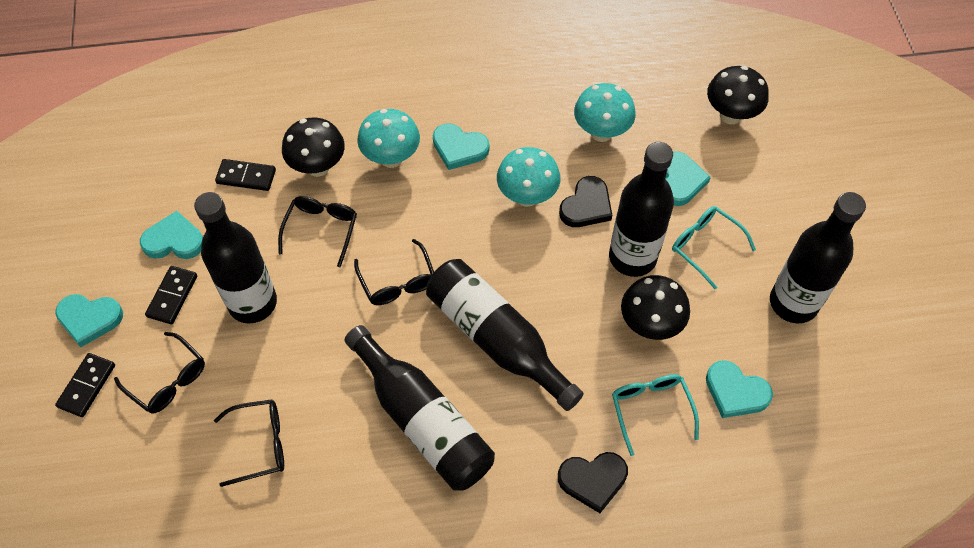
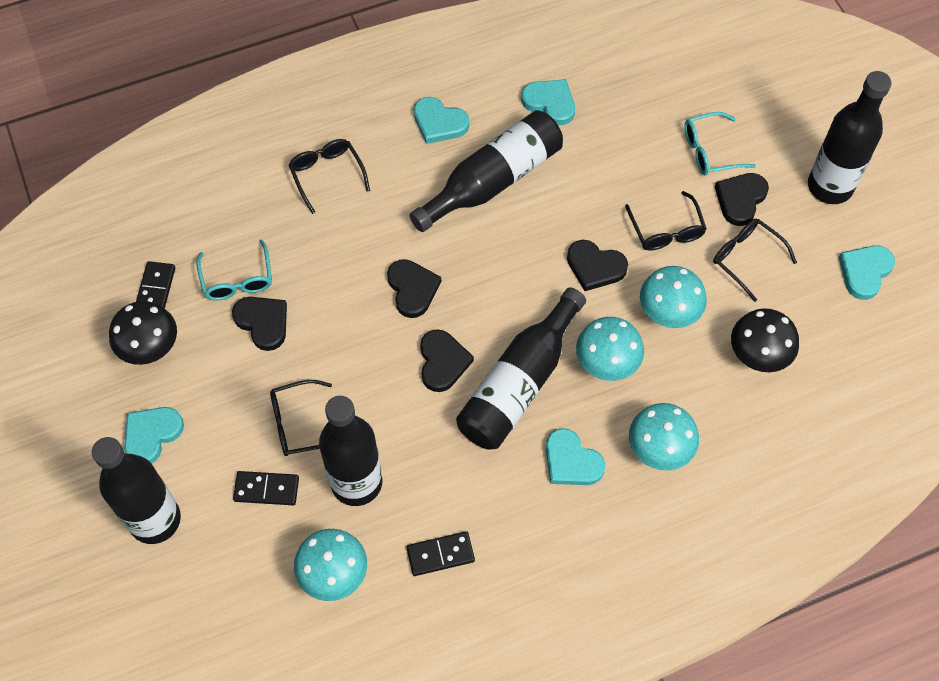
black heart: 2 -> 5
black mushroom: 3 -> 2
turquoise mushroom: 3 -> 4

